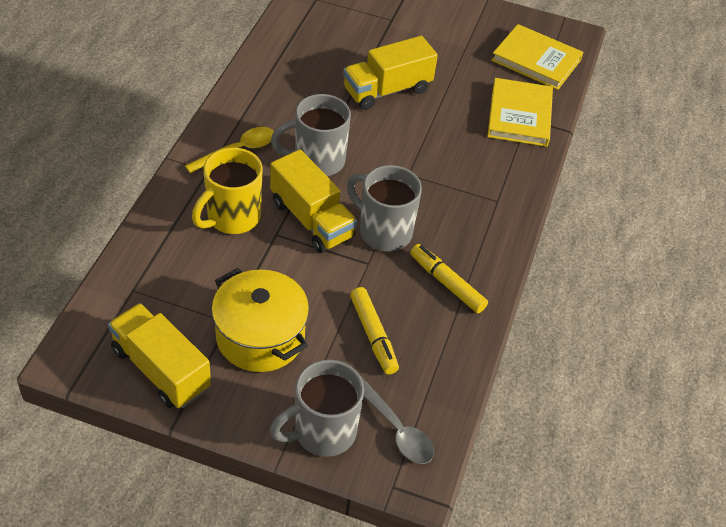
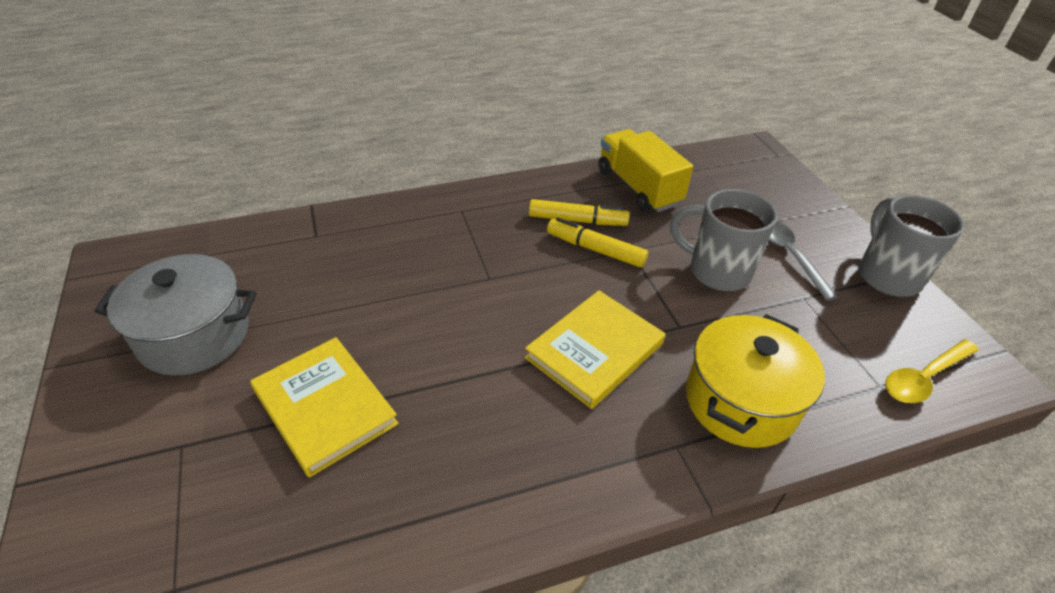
grey mug: 3 -> 2
grey pot: 0 -> 1
yellow mug: 1 -> 0
yellow truck: 3 -> 1

